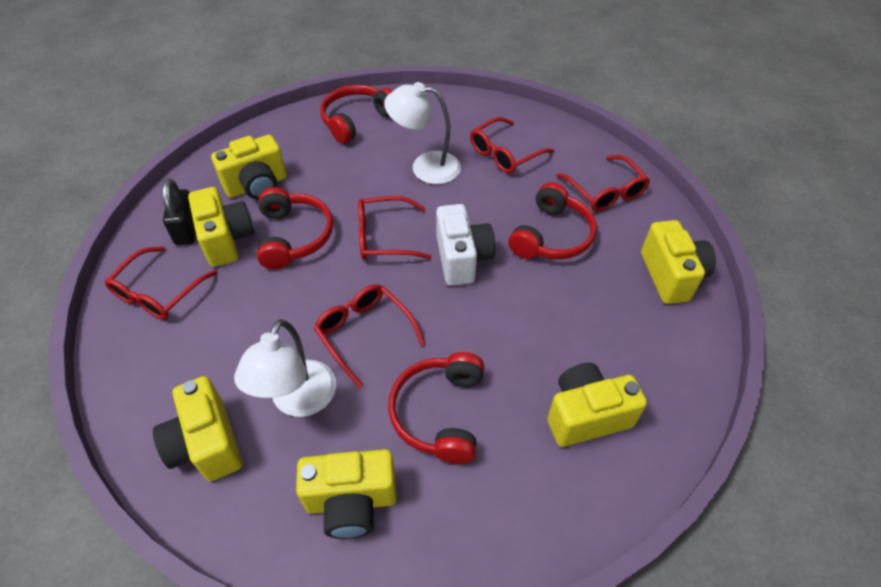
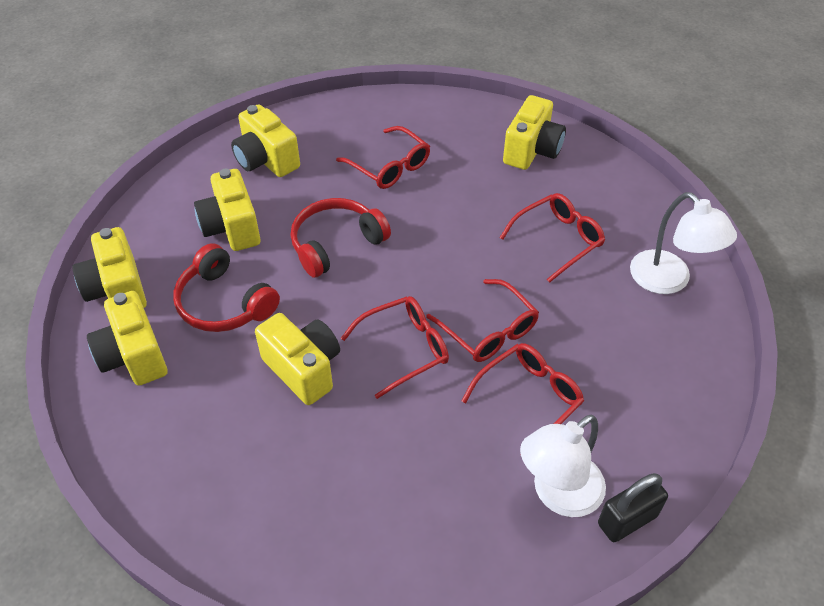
red headphones: 4 -> 2
white camera: 1 -> 0

